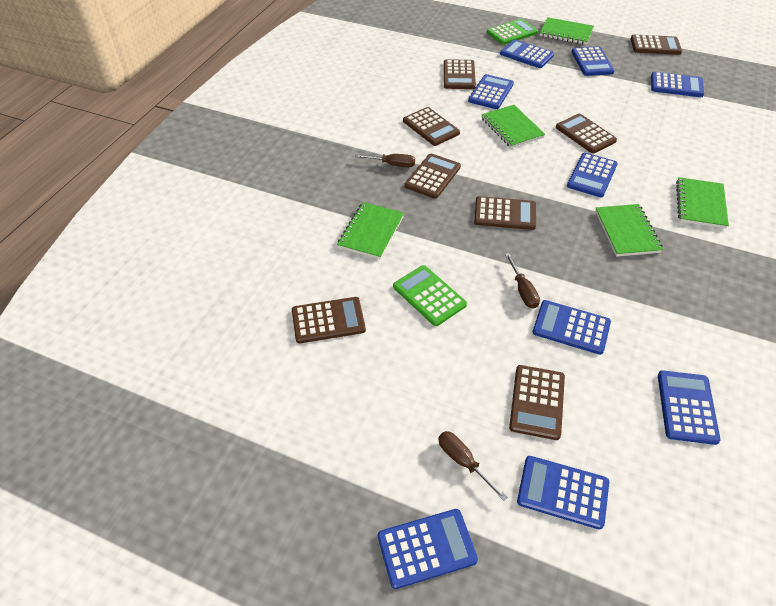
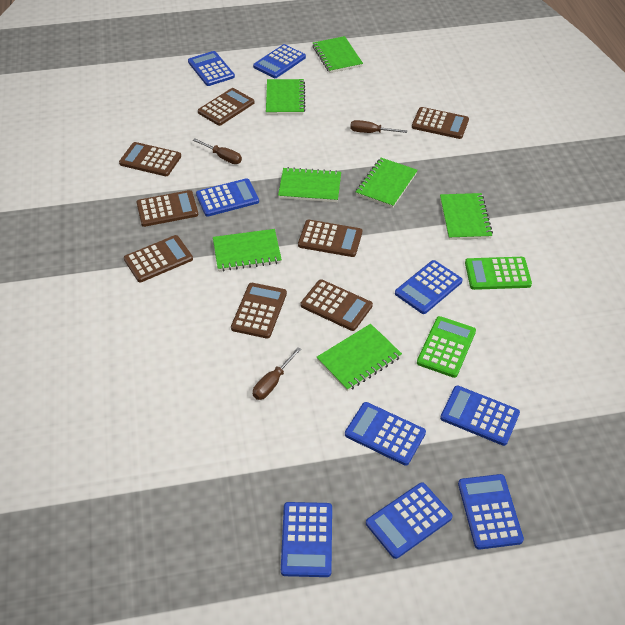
green notebook: 5 -> 7

